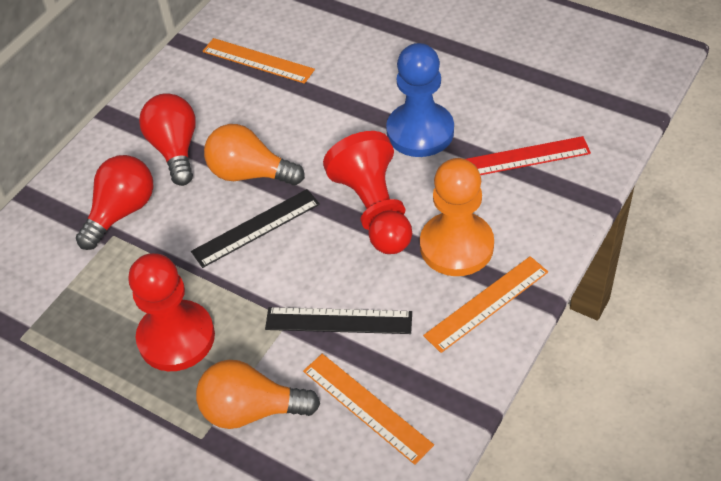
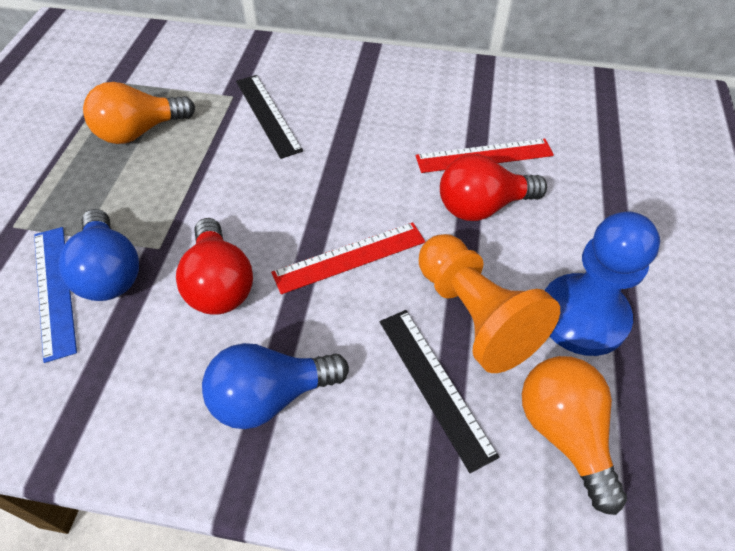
blue light bulb: 0 -> 2
blue ruler: 0 -> 1
orange ruler: 3 -> 0
red pawn: 2 -> 0
red ruler: 1 -> 2

